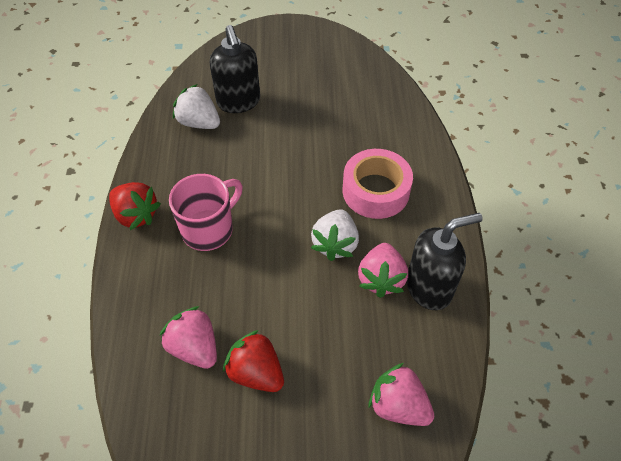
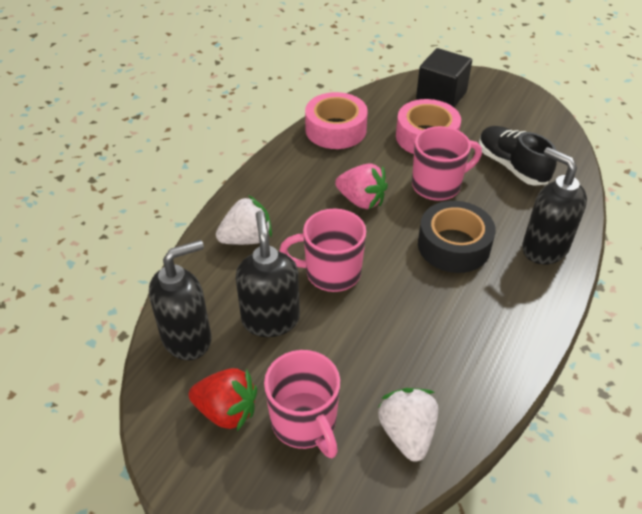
black cube: 0 -> 1
black shoe: 0 -> 1
black soap dispenser: 2 -> 3
black tape: 0 -> 1
pink mug: 1 -> 3
pink strawberry: 3 -> 1
pink tape: 1 -> 2
red strawberry: 2 -> 1

